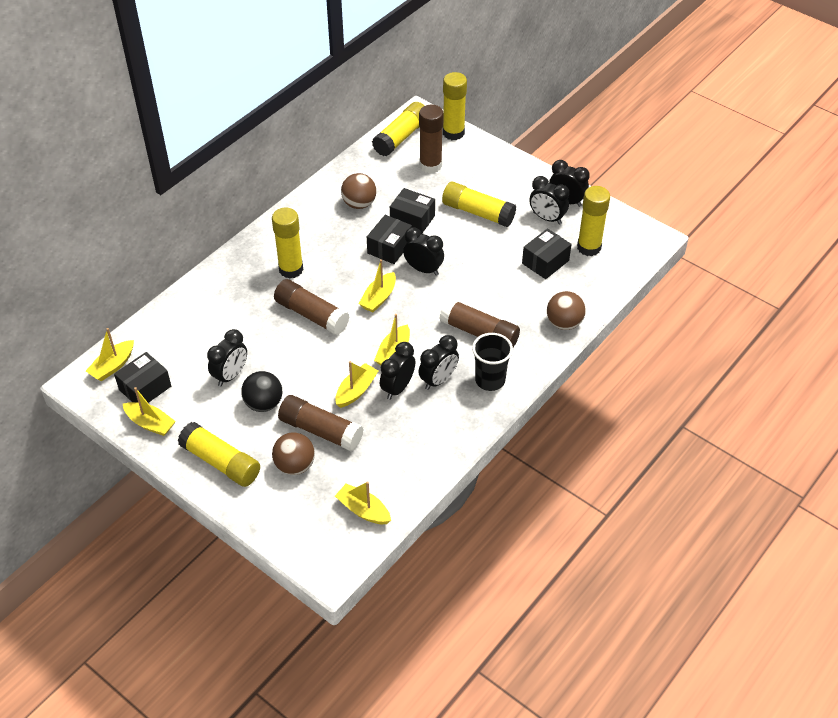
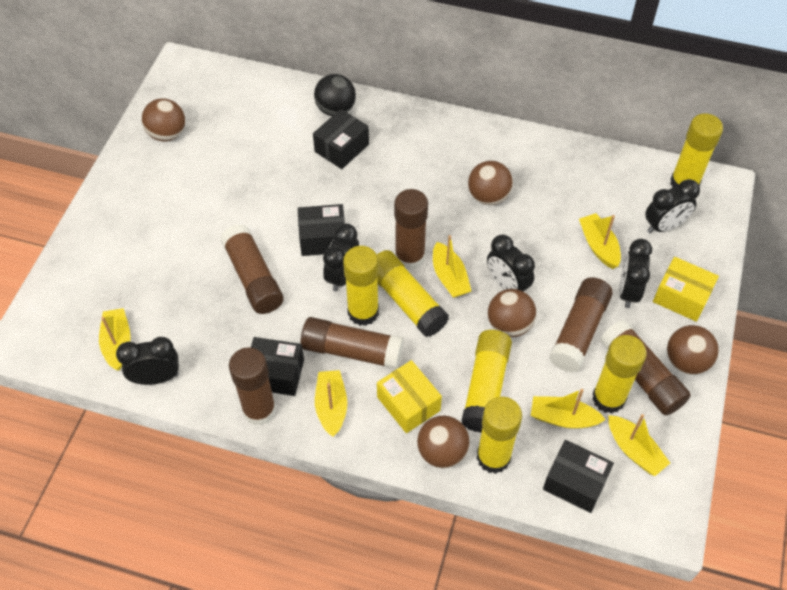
black clock: 6 -> 5
black cup: 1 -> 0
brown ball: 3 -> 5
brown glue stick: 4 -> 6
yellow box: 0 -> 2

